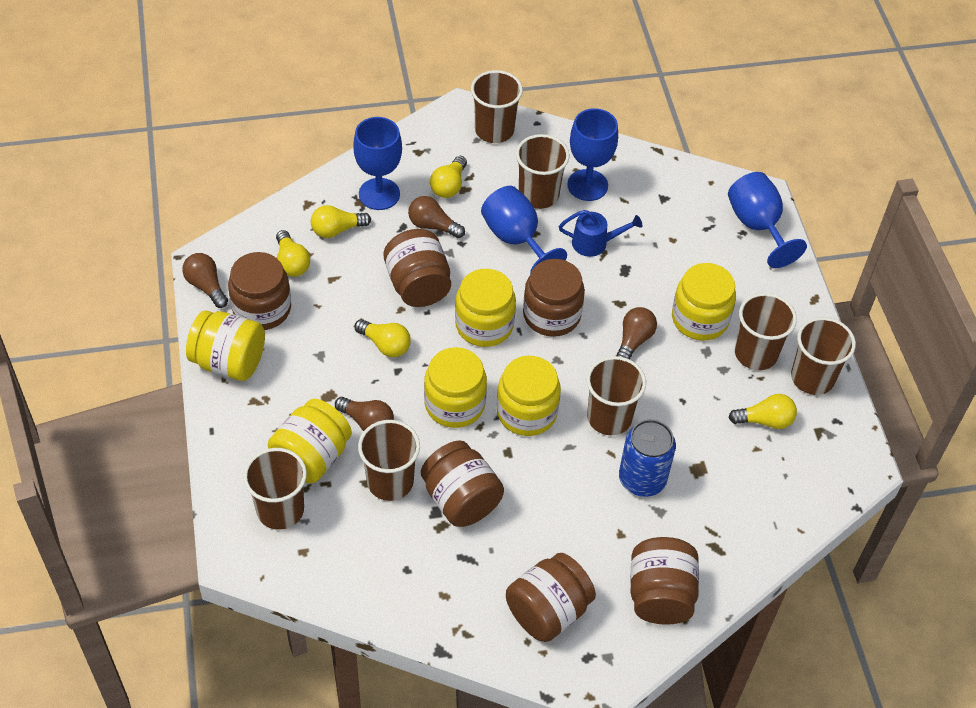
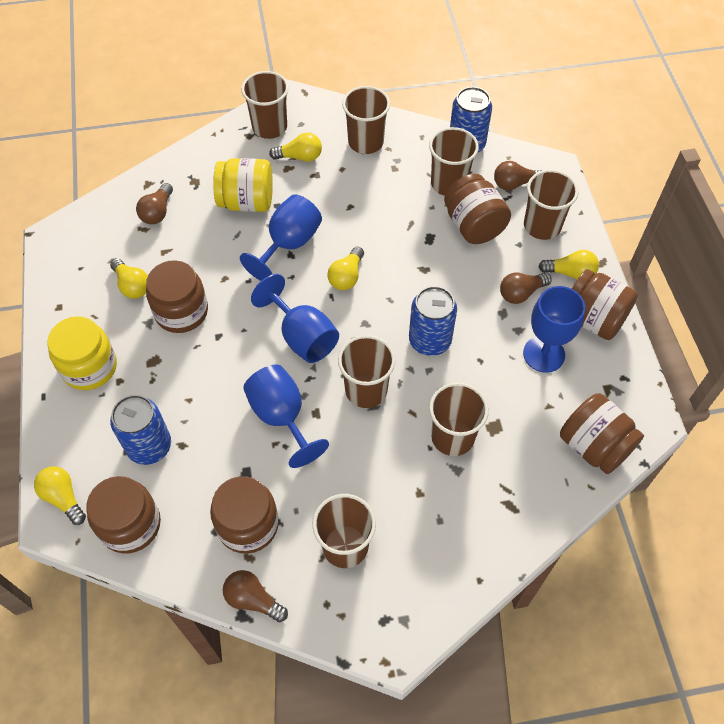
blue can: 1 -> 3
blue watering can: 1 -> 0
yellow jar: 6 -> 2

